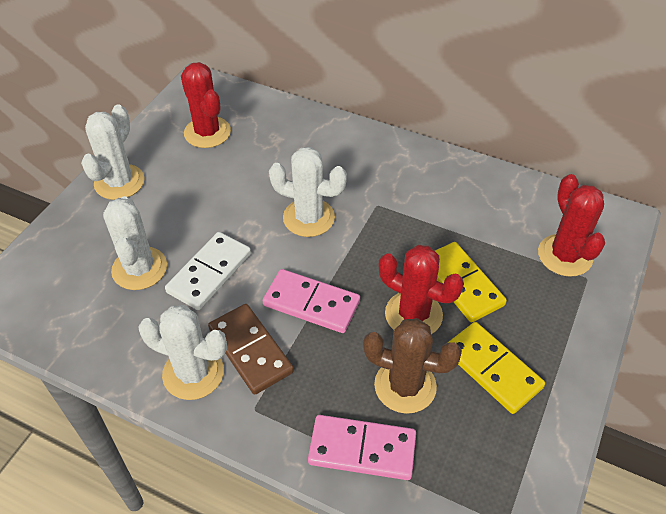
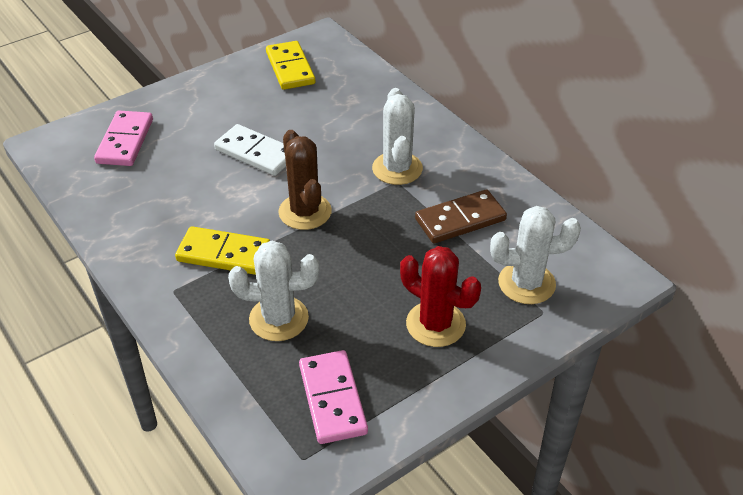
red cactus: 3 -> 1
white cactus: 4 -> 3

